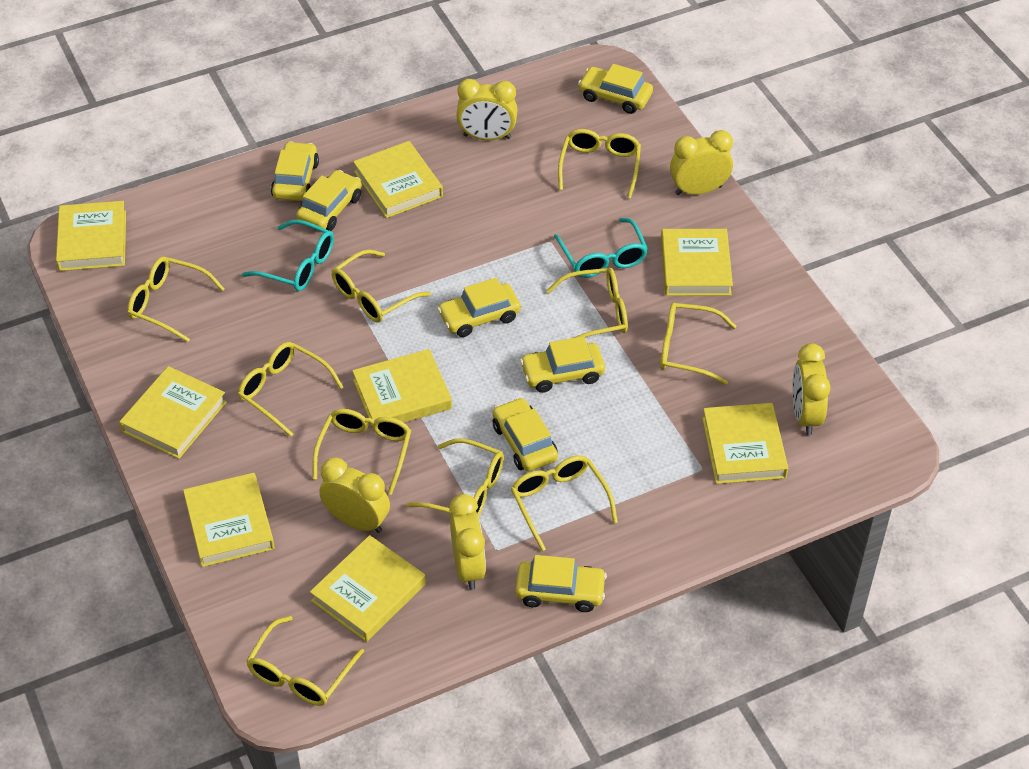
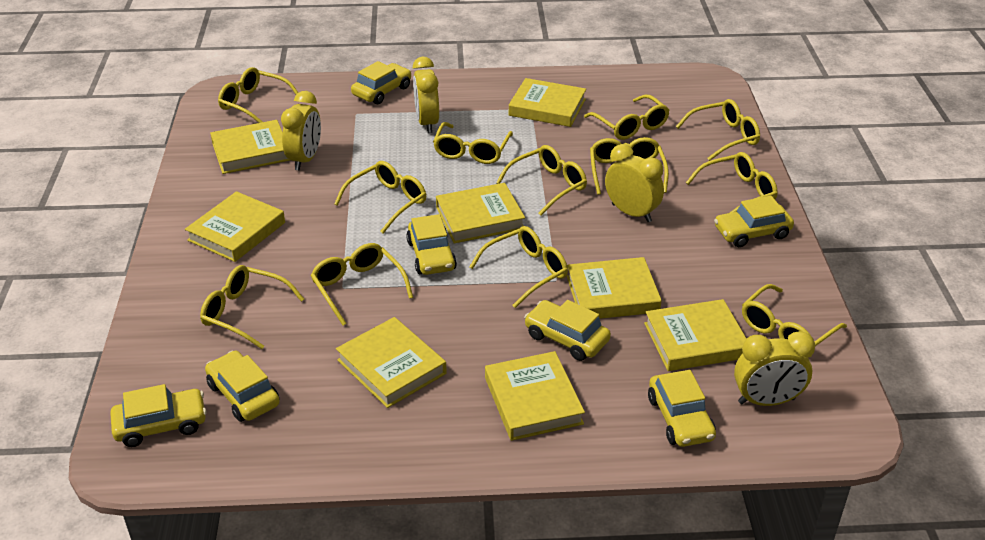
turquoise glasses: 2 -> 0
yellow clock: 5 -> 4
yellow glasses: 10 -> 12

